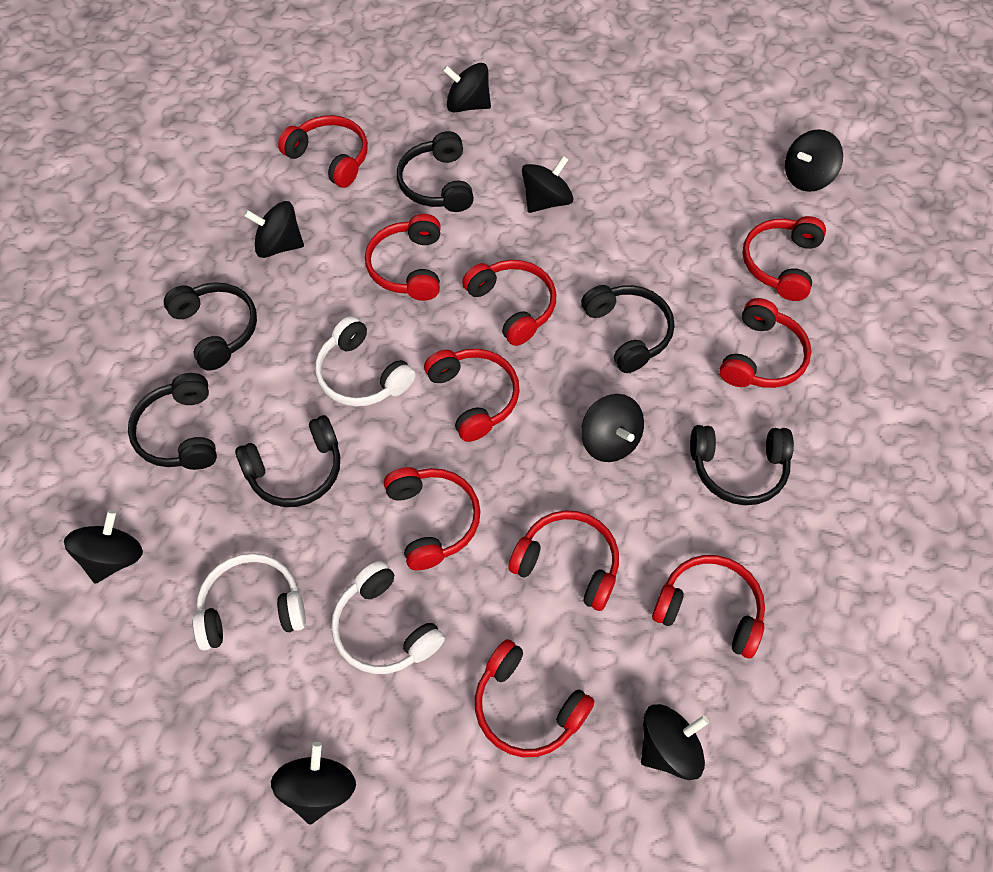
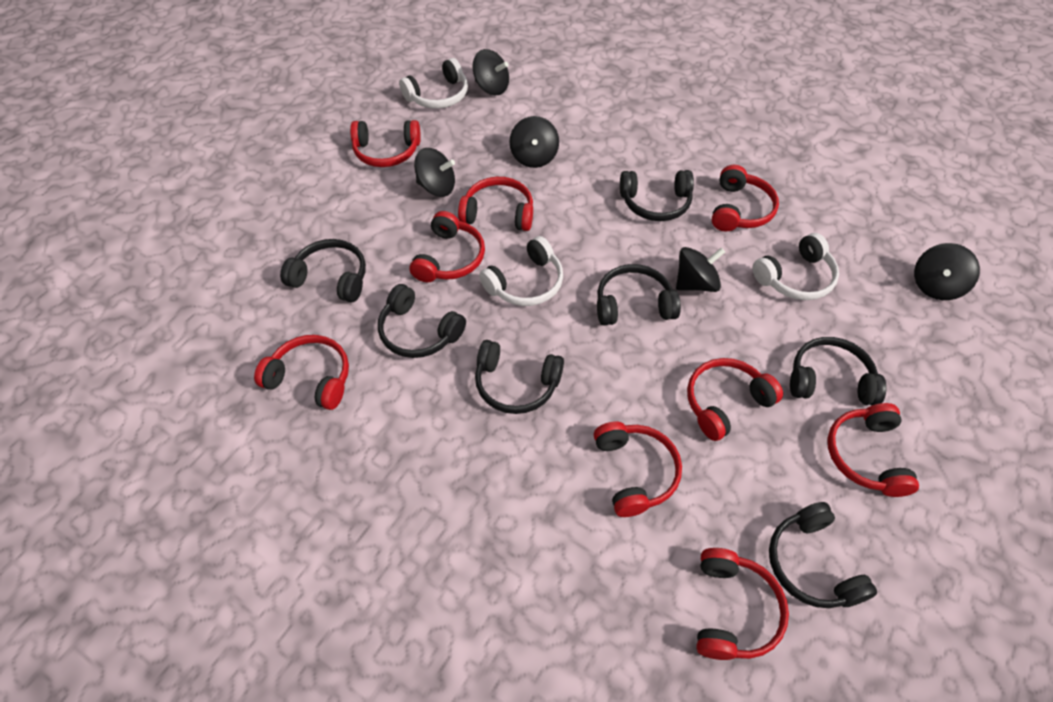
black headphones: 6 -> 7
black spinning top: 8 -> 5
red headphones: 10 -> 9

